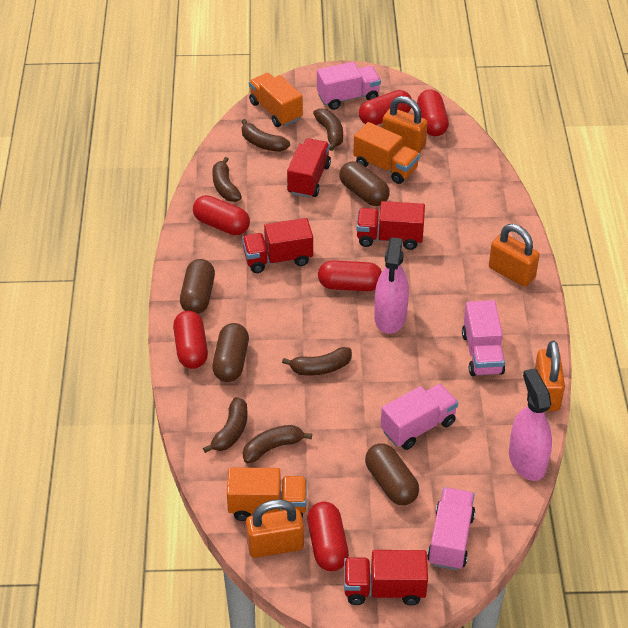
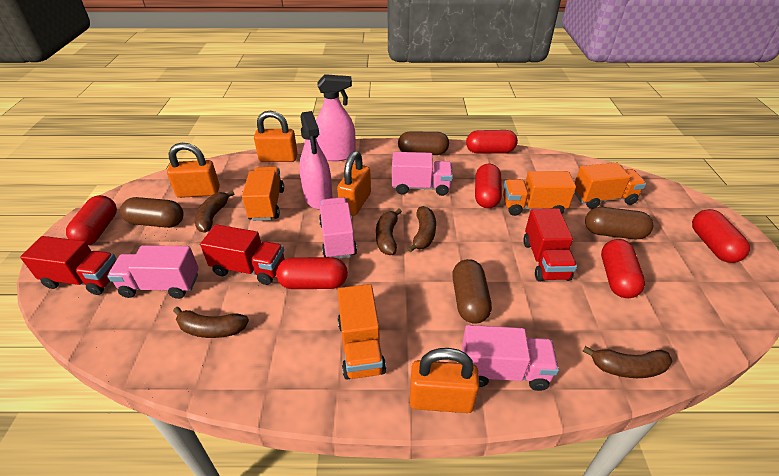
brown banana: 6 -> 5
orange truck: 3 -> 4
red truck: 4 -> 3

